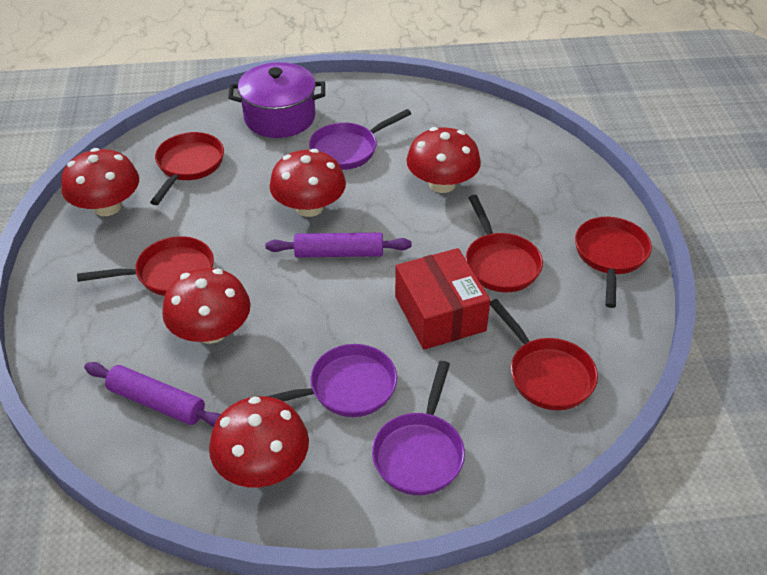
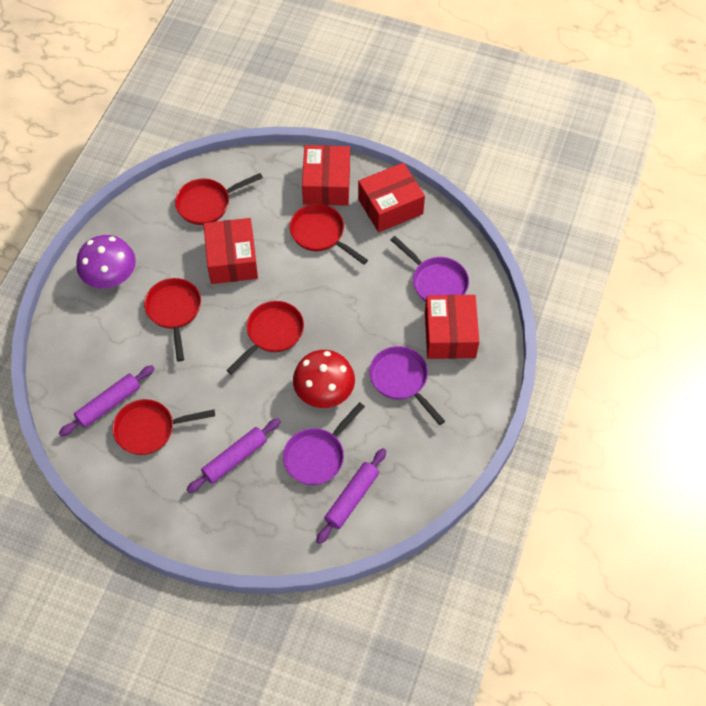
purple mushroom: 0 -> 1
purple pot: 1 -> 0
purple rolling pin: 2 -> 3
red box: 1 -> 4
red mushroom: 5 -> 1

